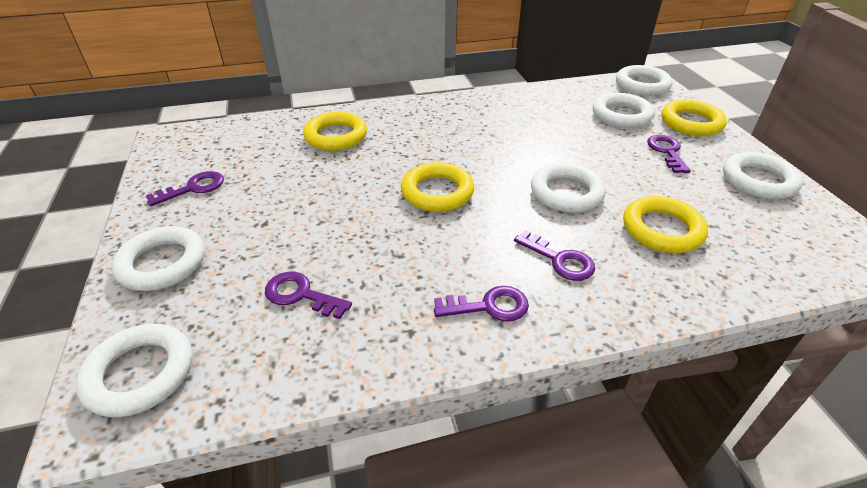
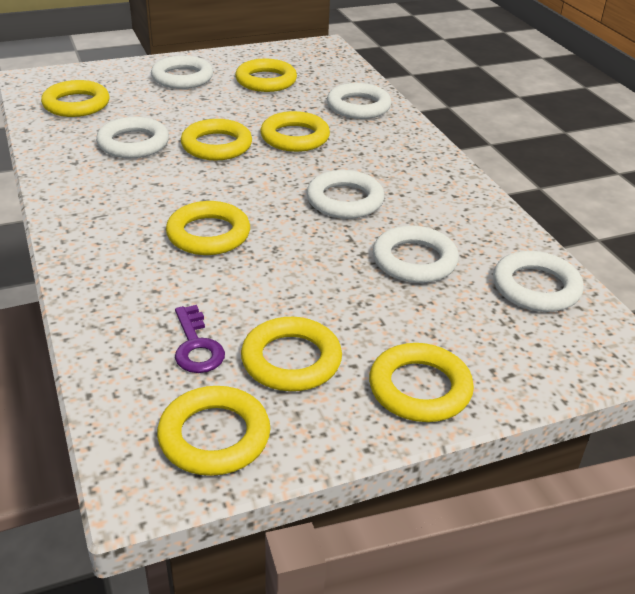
purple key: 5 -> 1
yellow ring: 4 -> 8

